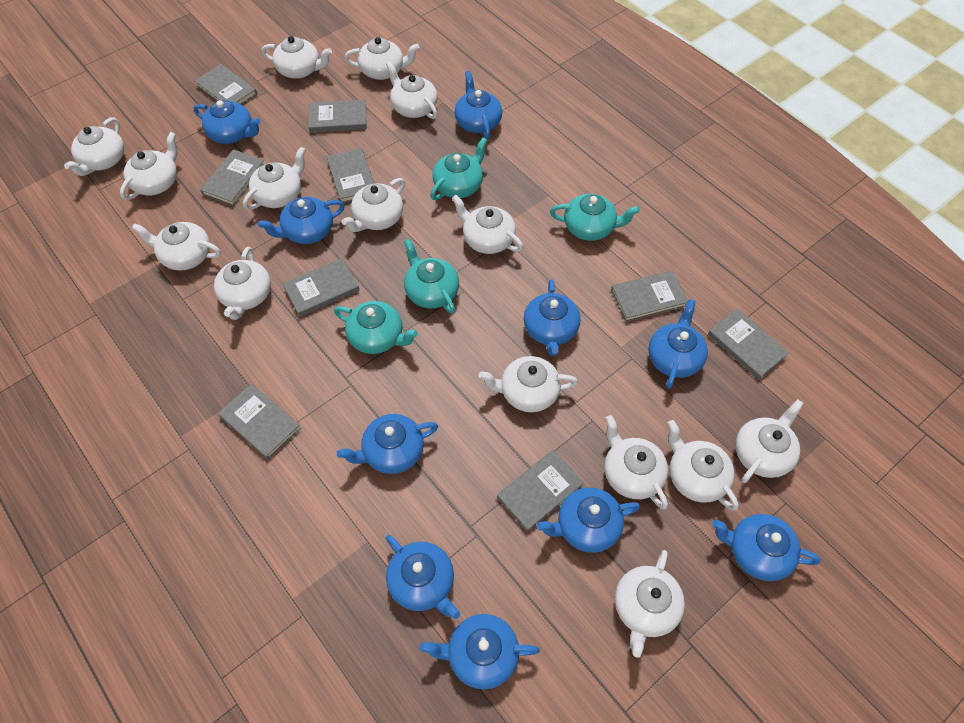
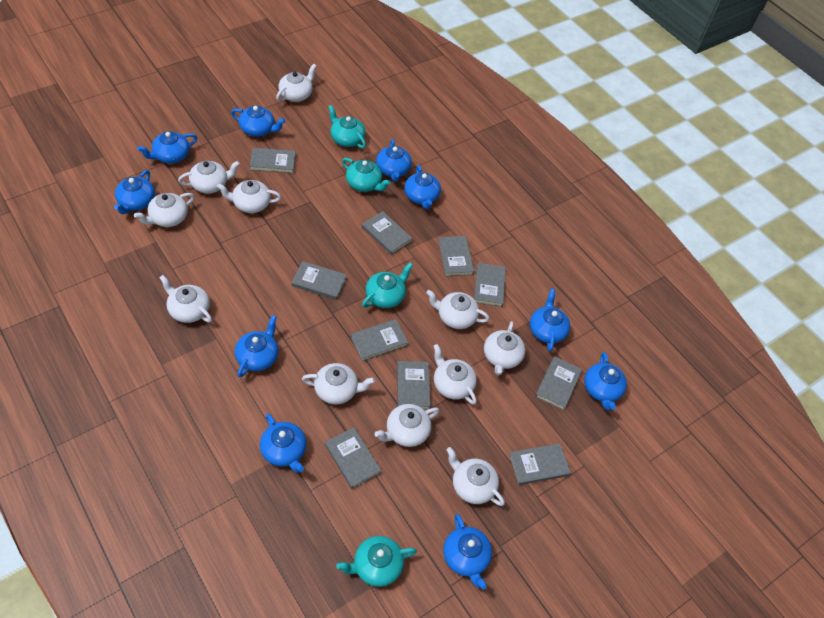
grey book: 9 -> 10
white teapot: 15 -> 11

